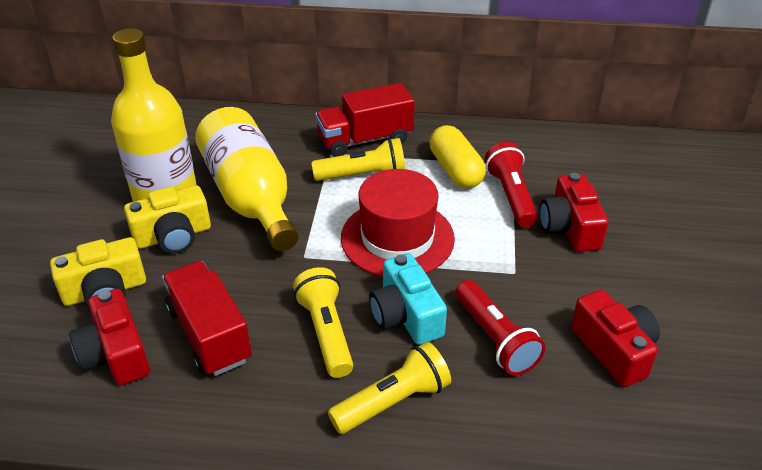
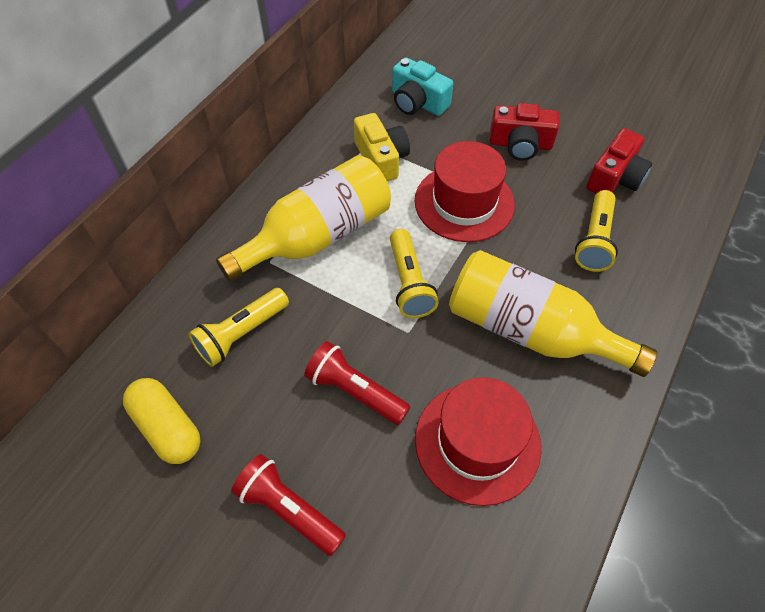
red camera: 3 -> 2
red hat: 1 -> 2
red truck: 2 -> 0
yellow camera: 2 -> 1

